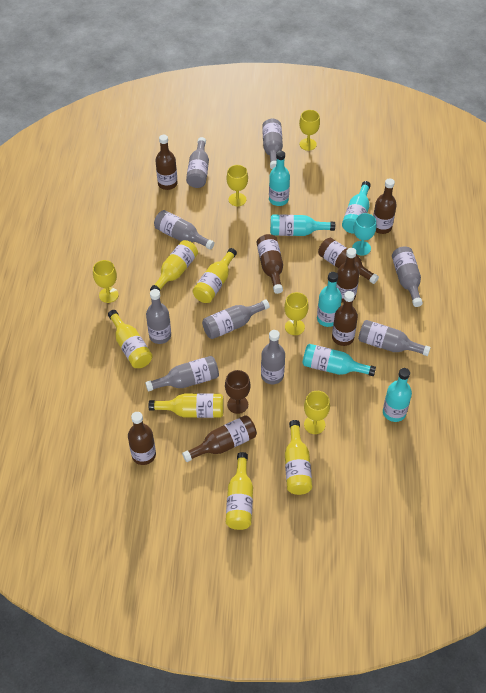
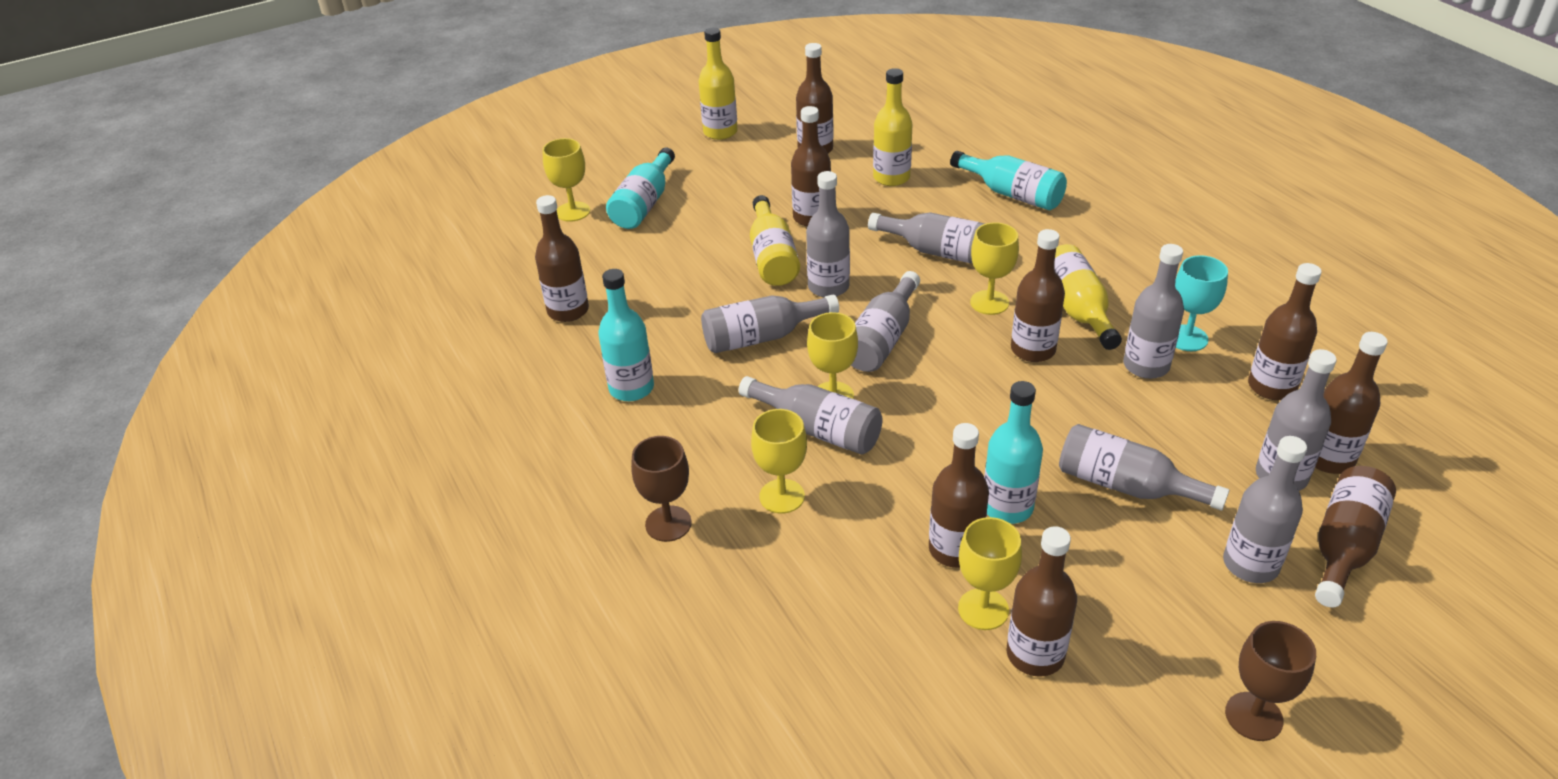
brown bottle: 8 -> 9
brown goblet: 1 -> 2
turquoise bottle: 6 -> 4
yellow bottle: 6 -> 4

